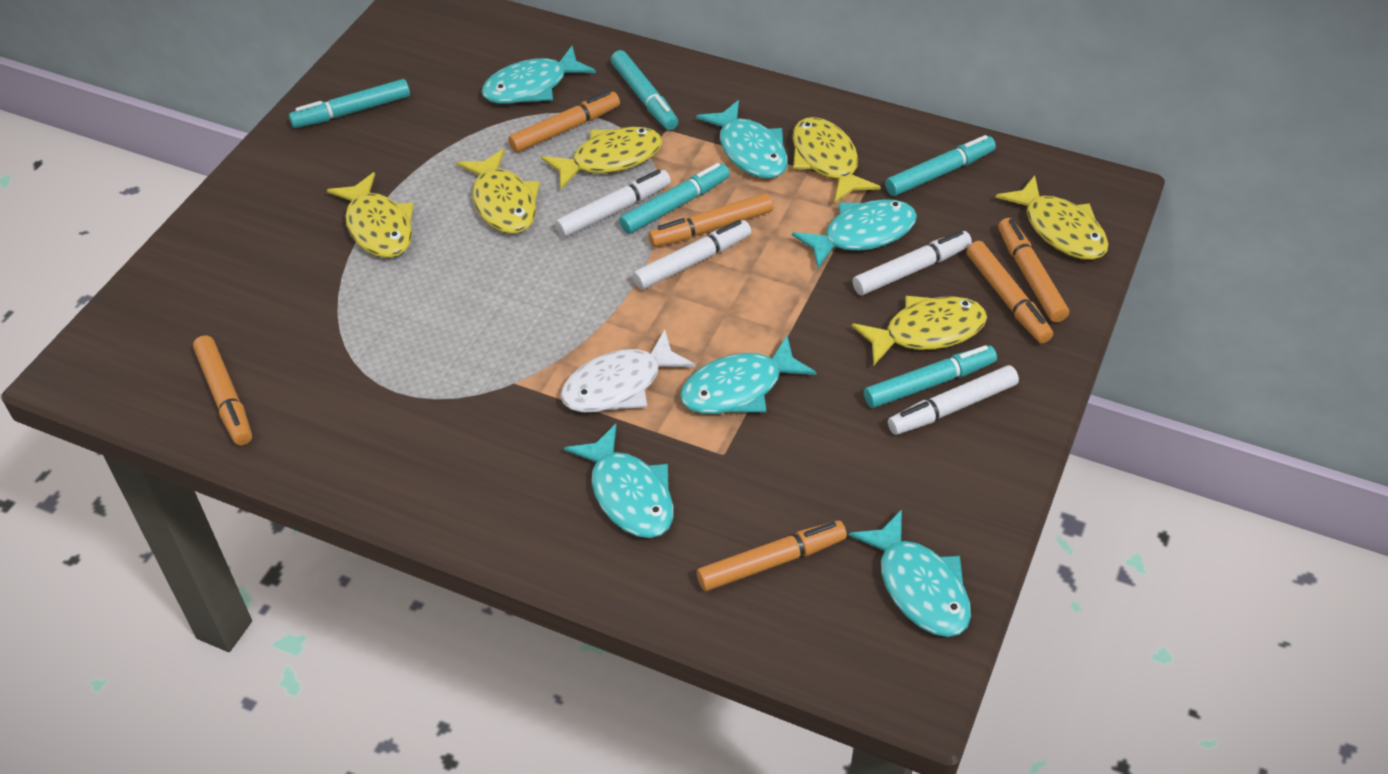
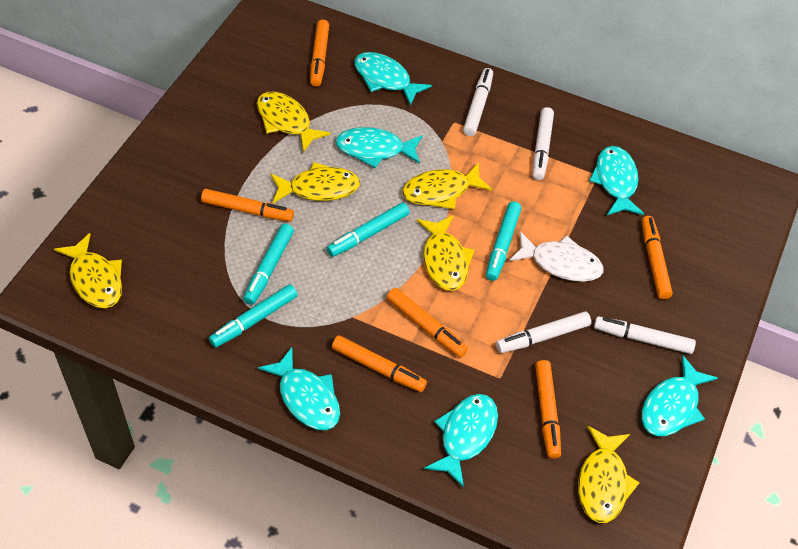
turquoise marker: 5 -> 4

